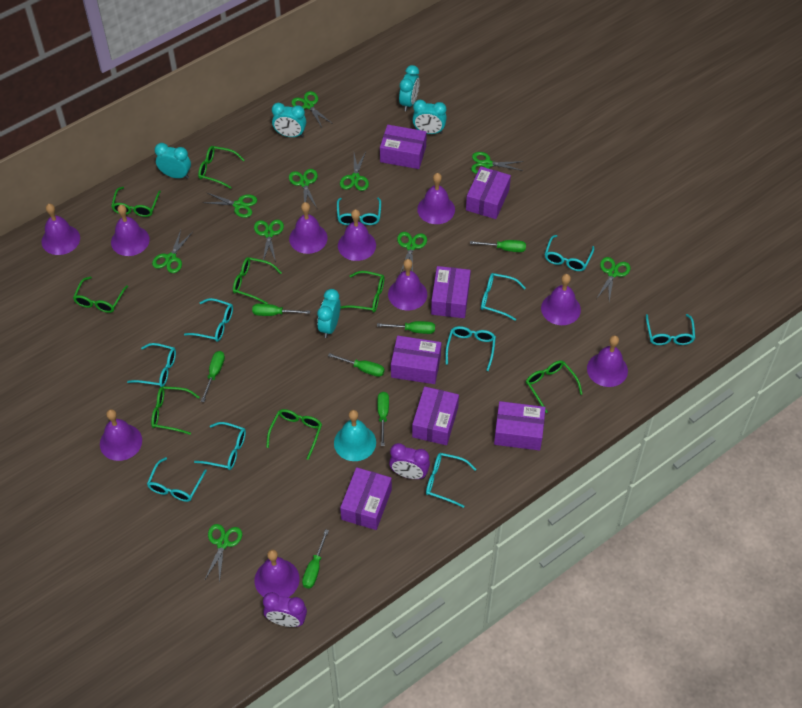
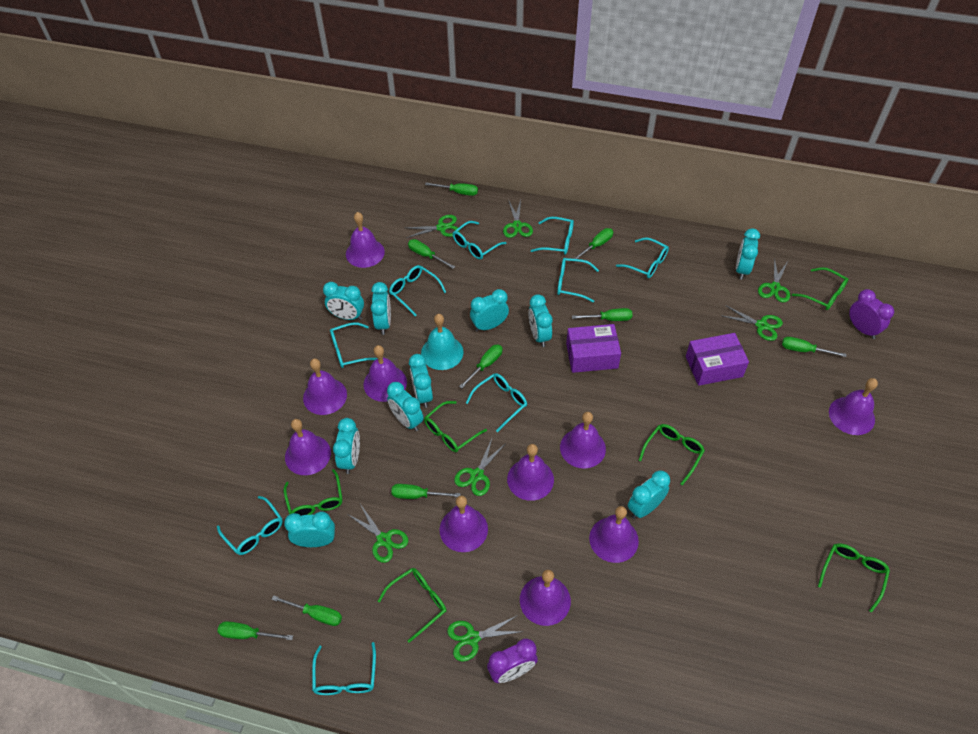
green glasses: 8 -> 6
green scissors: 10 -> 7
green screwdriver: 7 -> 9
purple box: 7 -> 2
turquoise clock: 5 -> 10
turquoise glasses: 10 -> 9

